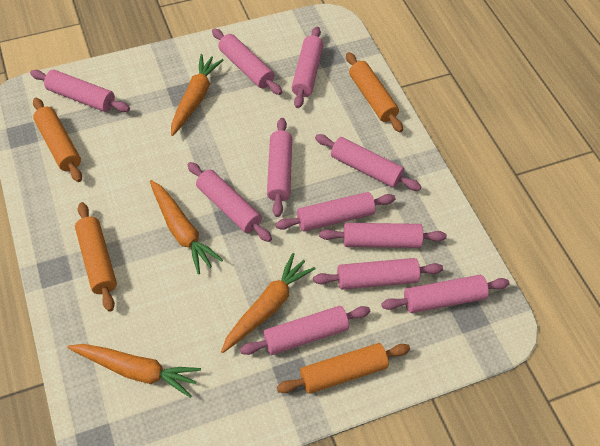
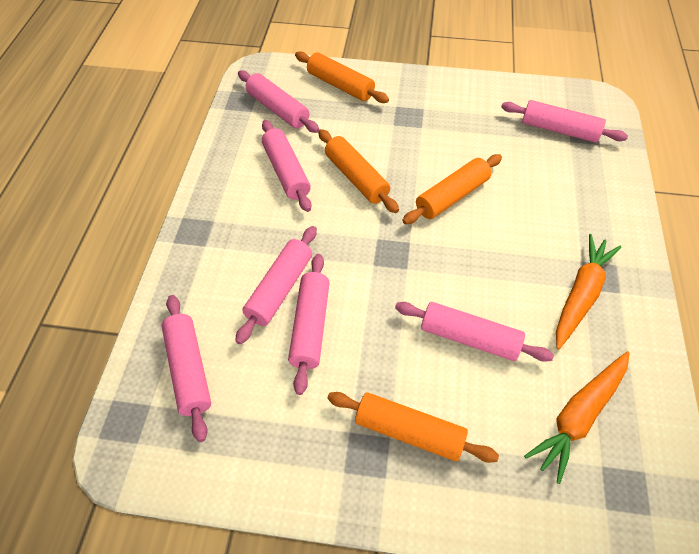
orange carrot: 4 -> 2
pink rolling pin: 11 -> 7

